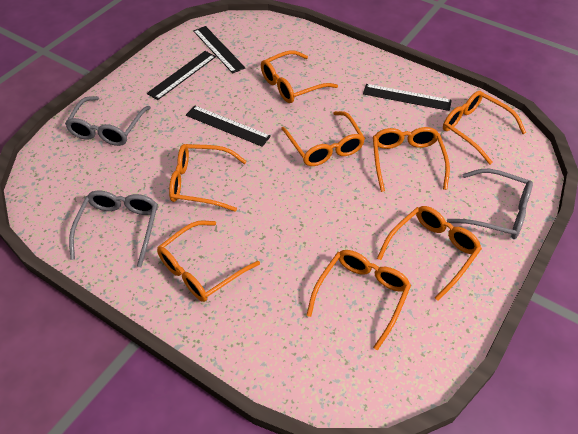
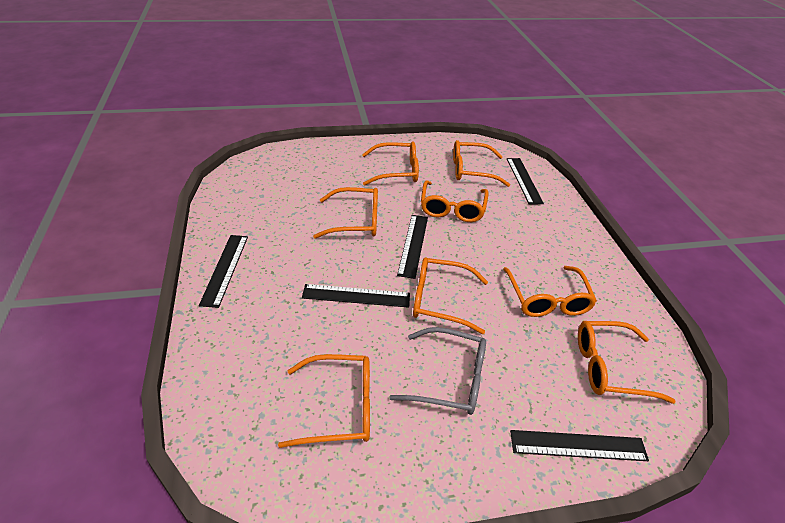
black ruler: 4 -> 5
grey glasses: 3 -> 1

